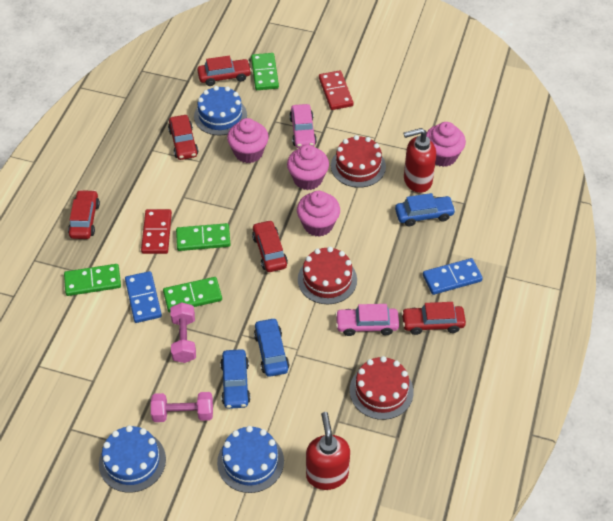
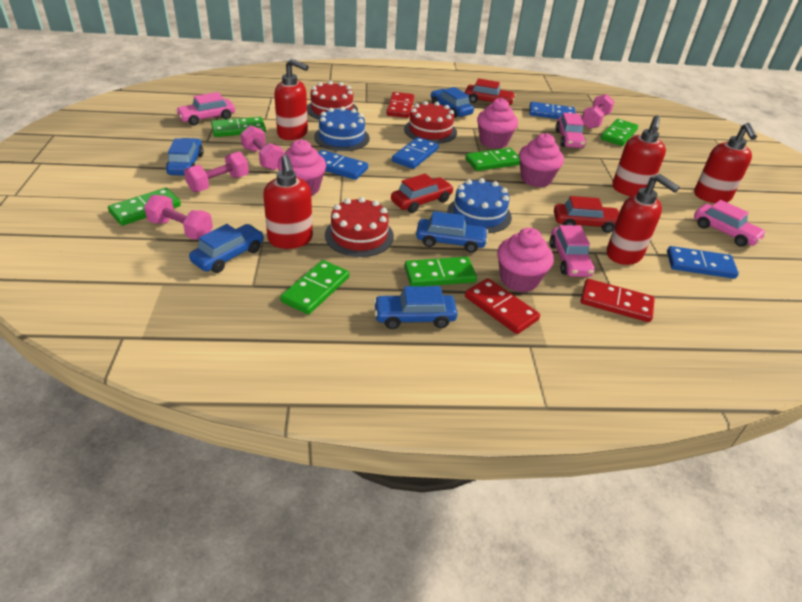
blue cake: 3 -> 2
blue car: 3 -> 5
blue domino: 2 -> 4
green domino: 4 -> 6
pink car: 2 -> 4
pink dumbbell: 2 -> 4
red car: 5 -> 3
red domino: 2 -> 3
red soap dispenser: 2 -> 5

